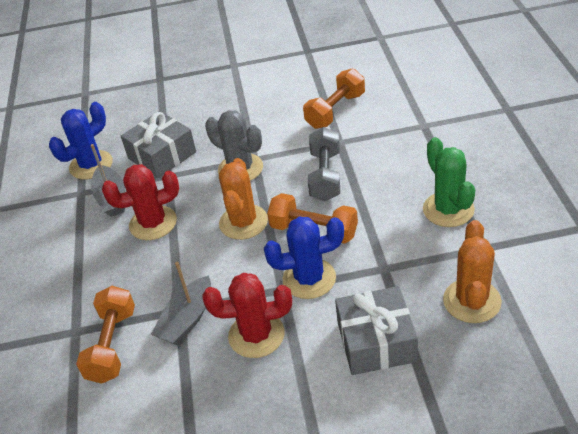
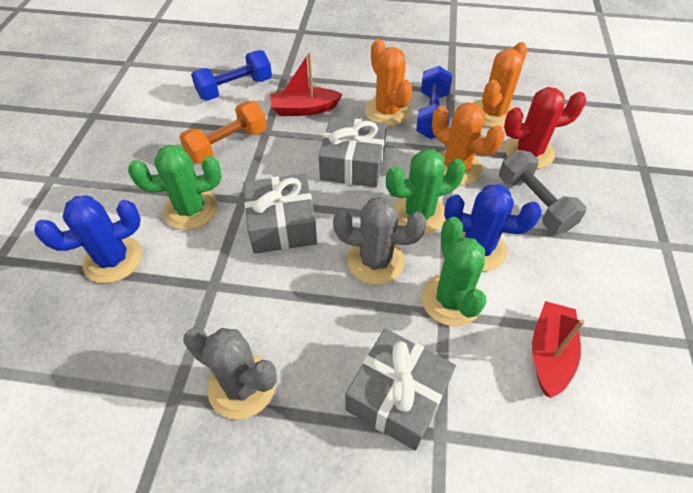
blue dumbbell: 0 -> 2
green cactus: 1 -> 3
grey boat: 2 -> 0
grey cactus: 1 -> 2
grey gift: 2 -> 3
orange cactus: 2 -> 3
orange dumbbell: 3 -> 1
red boat: 0 -> 2
red cactus: 2 -> 1

